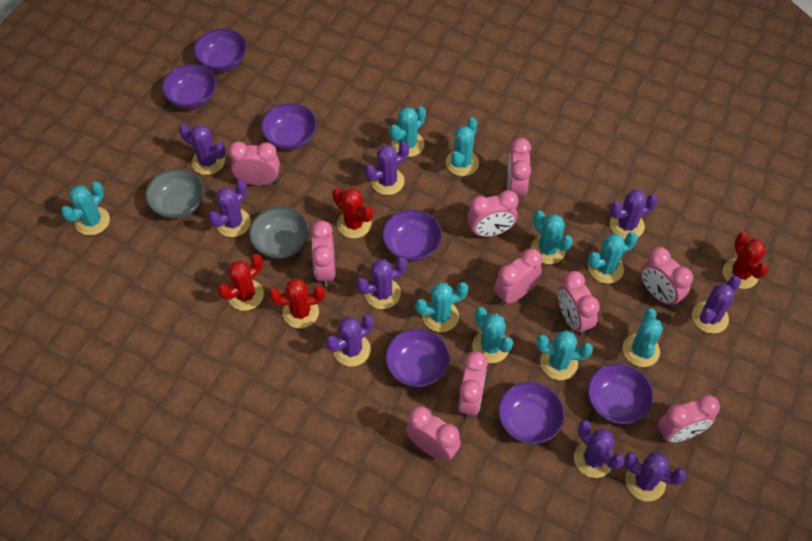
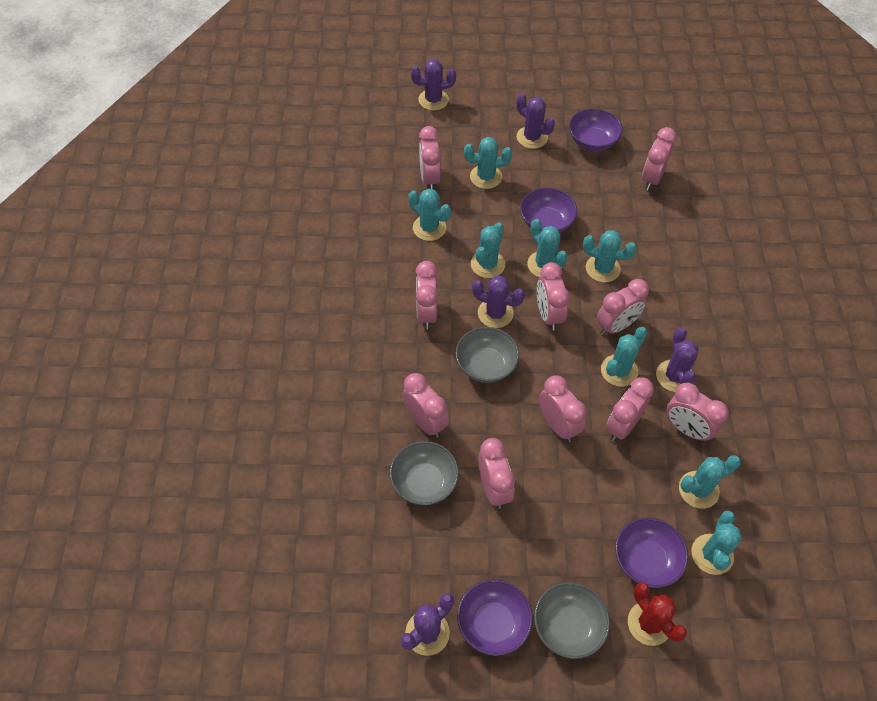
grey bowl: 2 -> 3
purple bowl: 7 -> 4
purple cactus: 9 -> 5
red cactus: 4 -> 1
turquoise cactus: 9 -> 8

